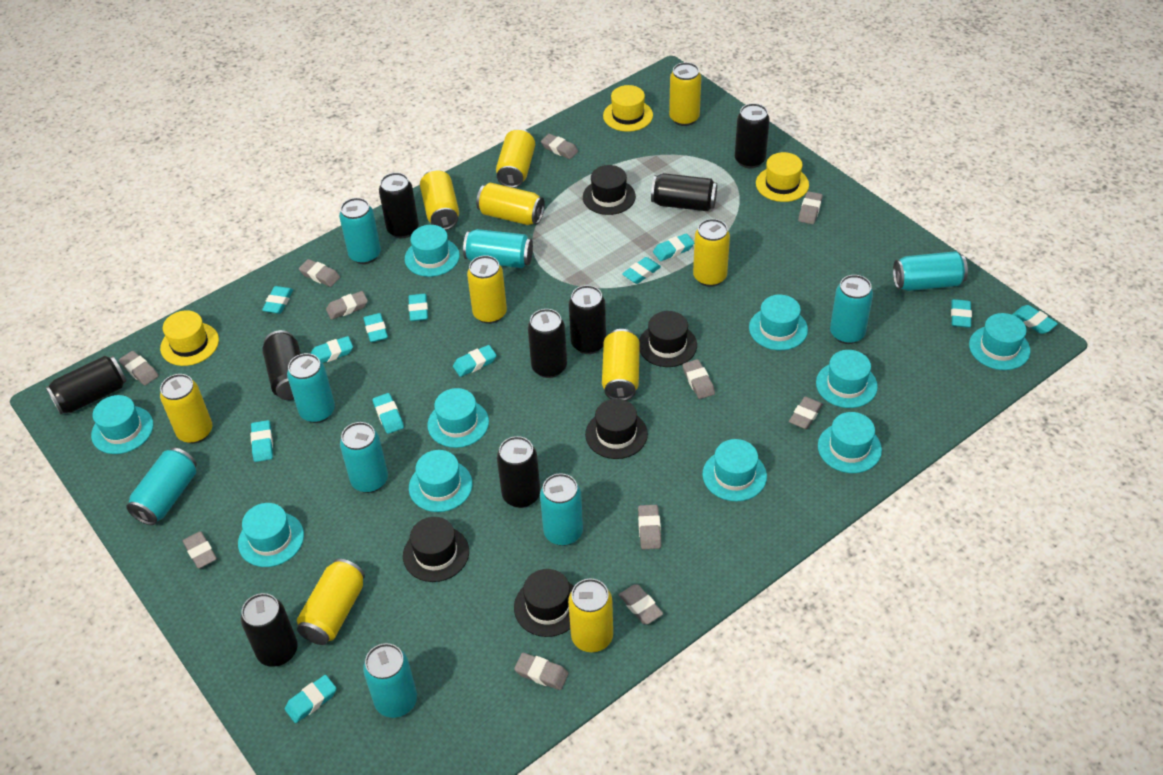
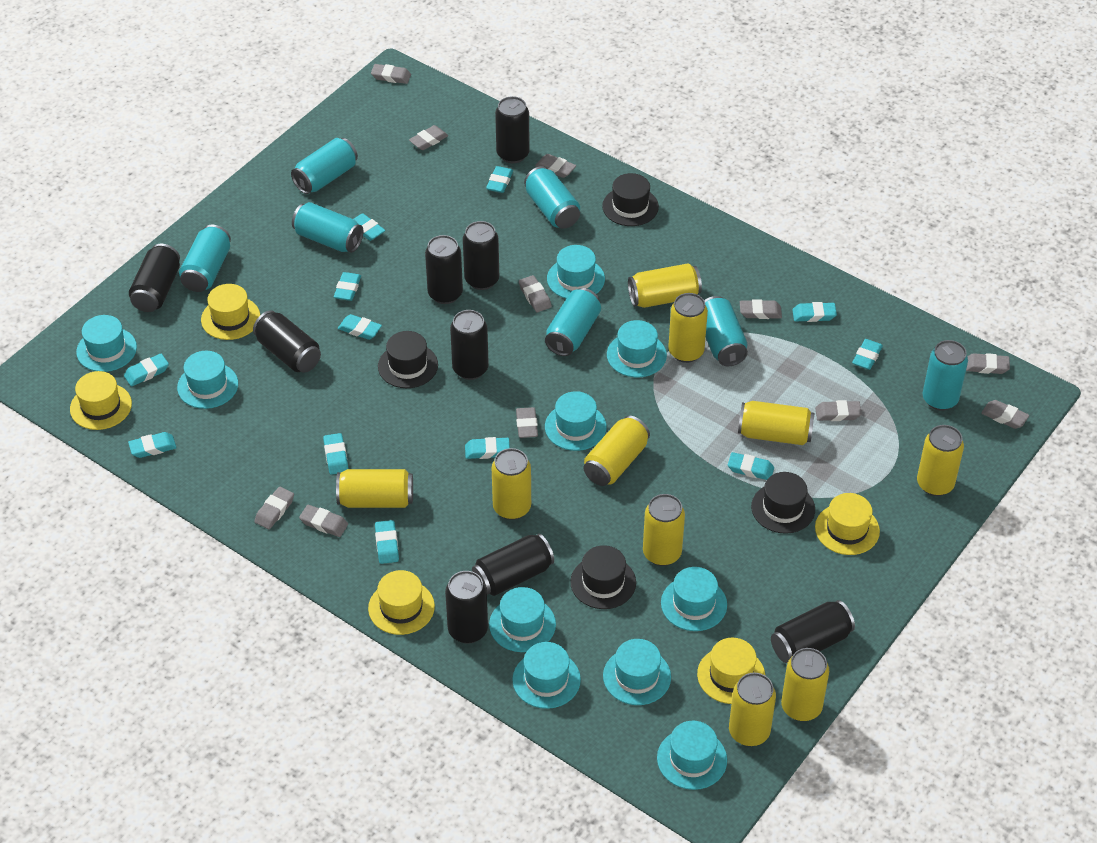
black hat: 5 -> 4
turquoise can: 9 -> 7
yellow hat: 3 -> 5

